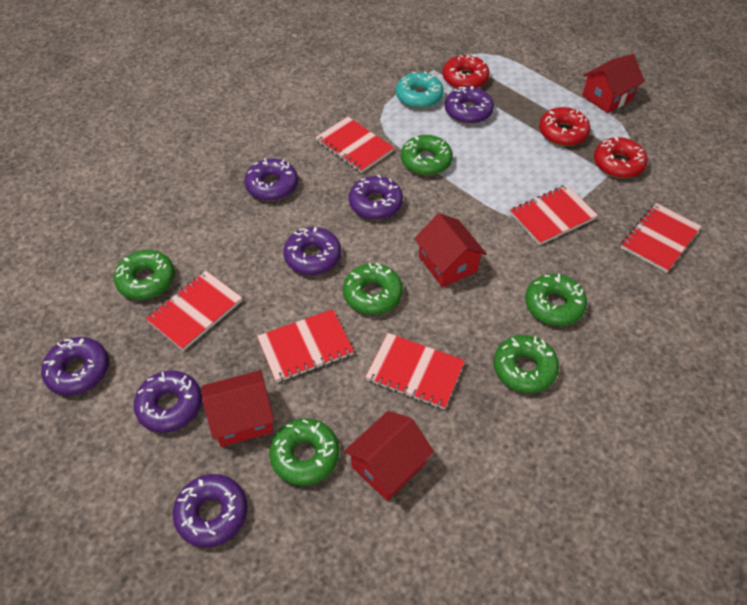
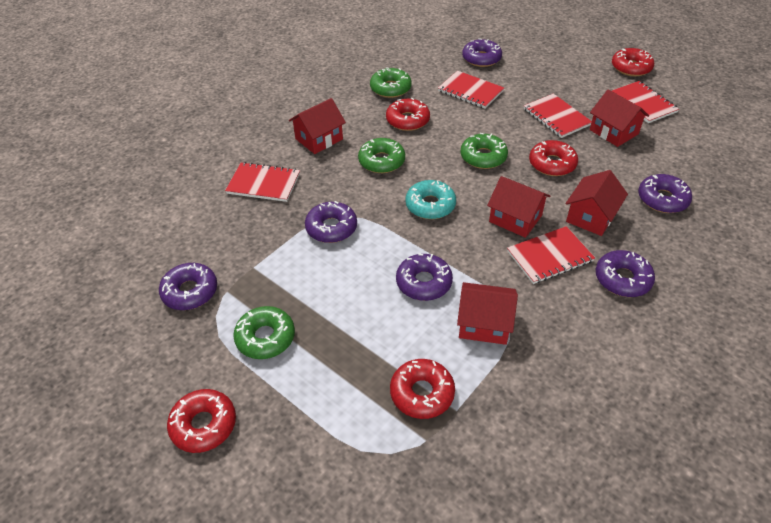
green donut: 6 -> 4
purple donut: 7 -> 6
red donut: 3 -> 5
red house: 4 -> 5
red notebook: 6 -> 5

